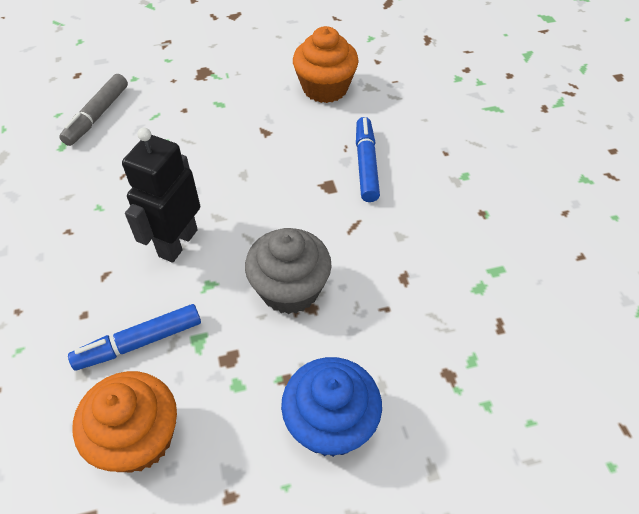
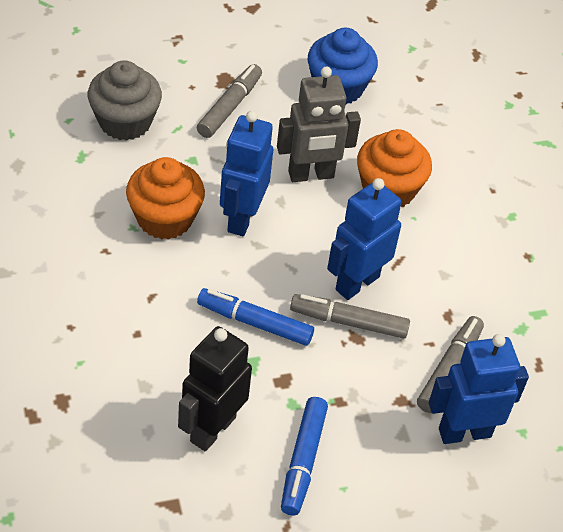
blue robot: 0 -> 3
grey marker: 1 -> 3
grey robot: 0 -> 1

